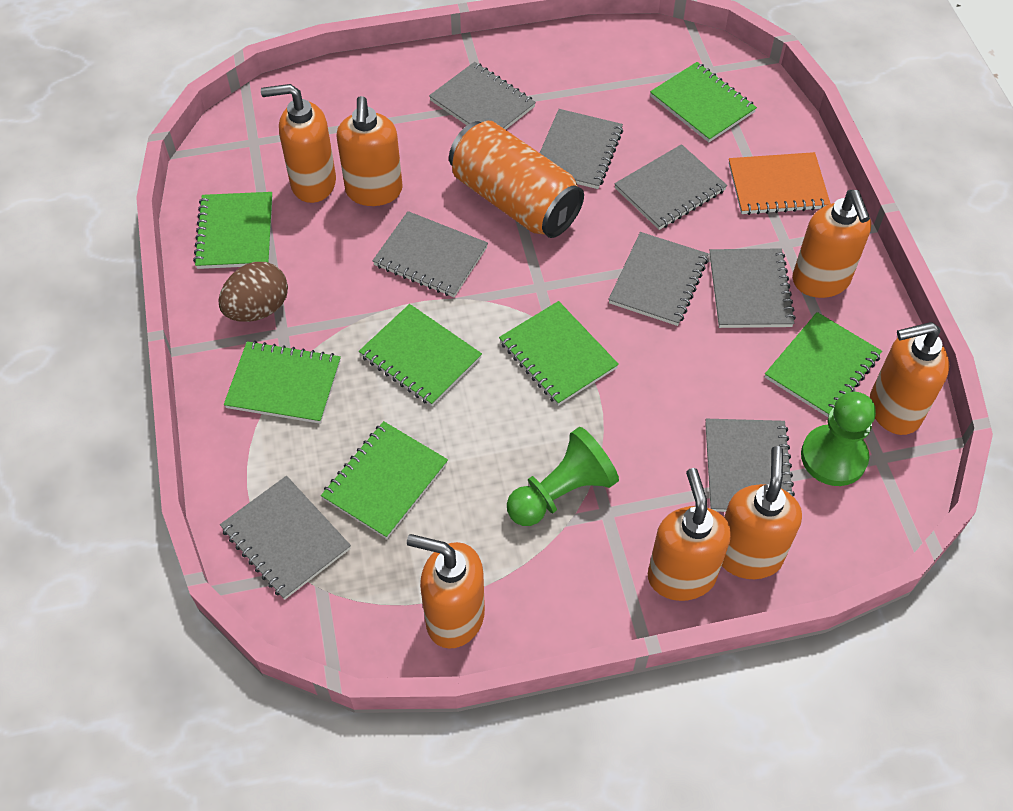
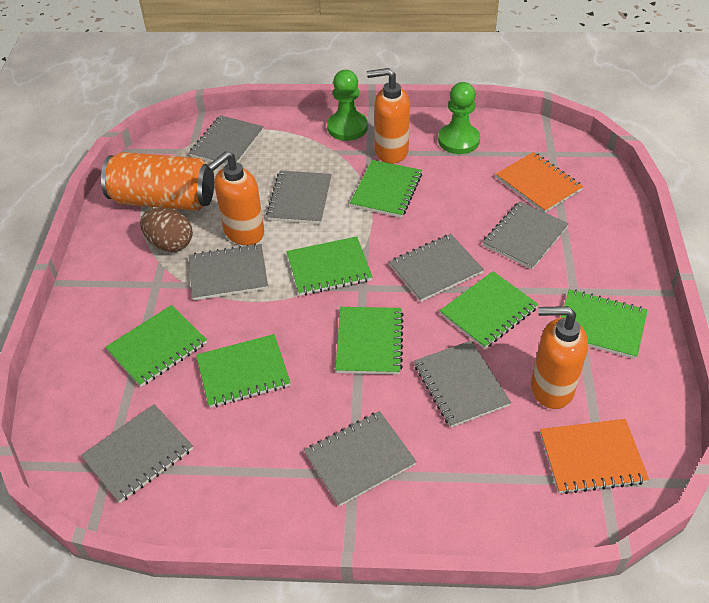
orange notebook: 1 -> 2
orange soap dispenser: 7 -> 3

